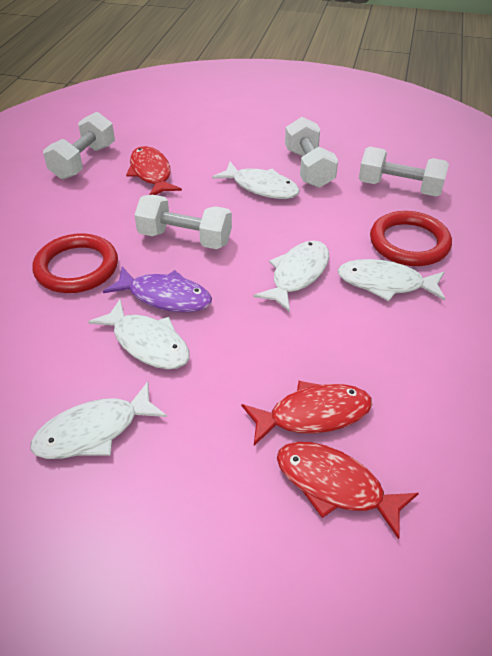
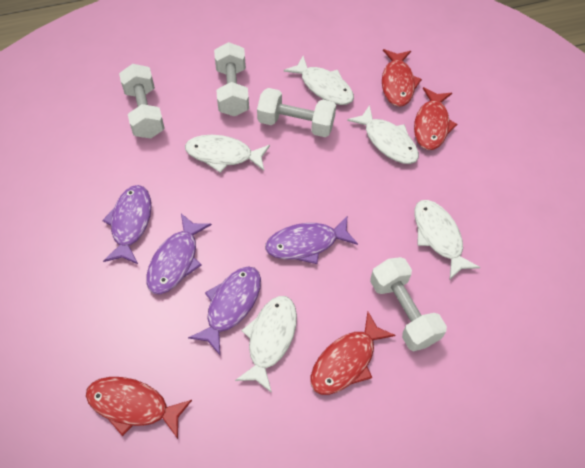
purple fish: 1 -> 4
red fish: 3 -> 4
red ring: 2 -> 0

